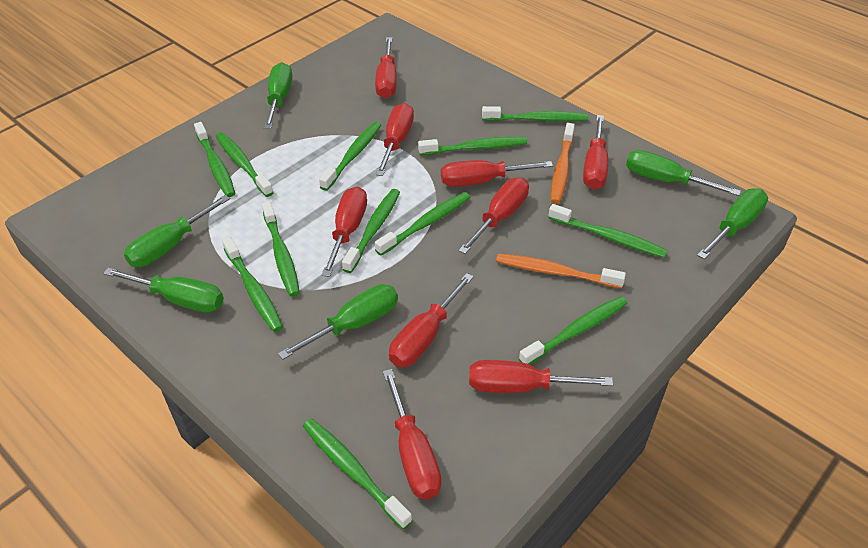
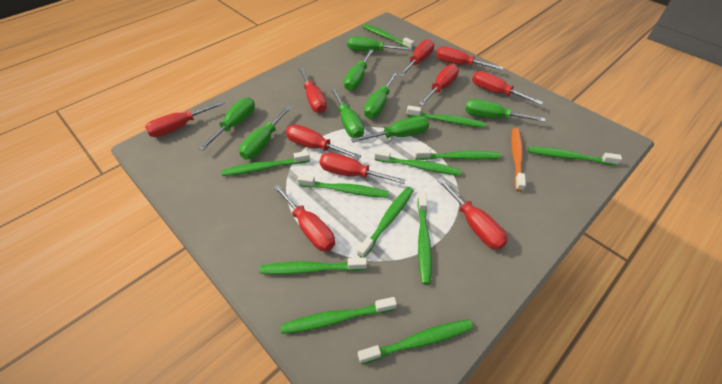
green screwdriver: 6 -> 8
orange toothbrush: 2 -> 1
red screwdriver: 9 -> 10

